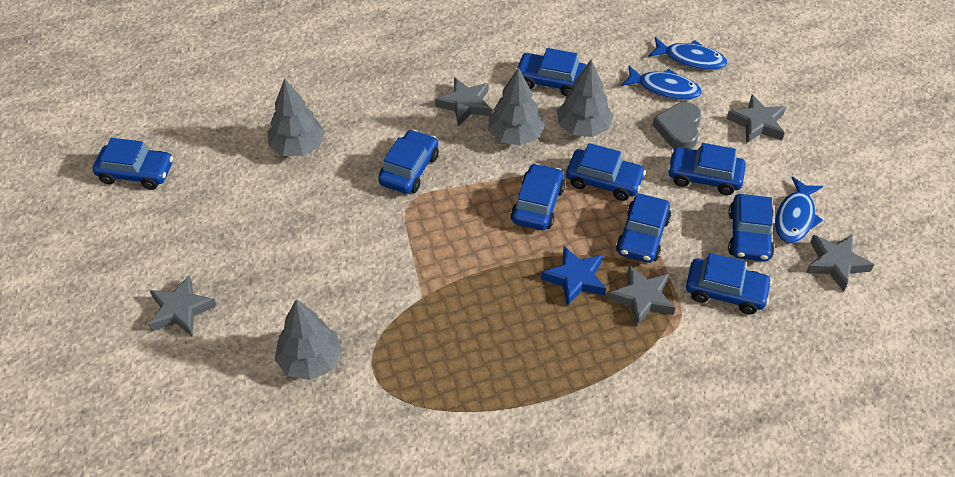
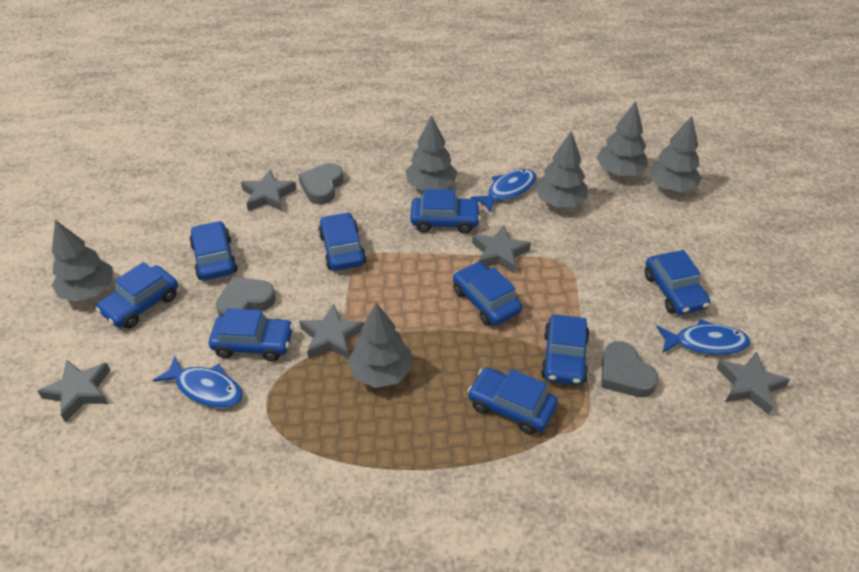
blue star: 1 -> 0
grey heart: 1 -> 3
grey tree: 4 -> 6

